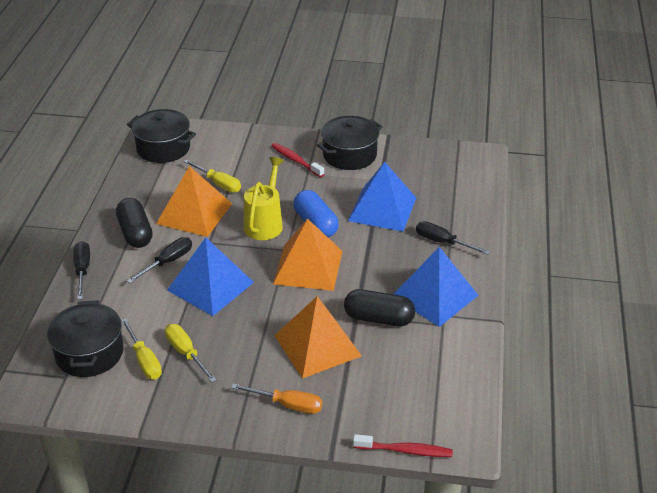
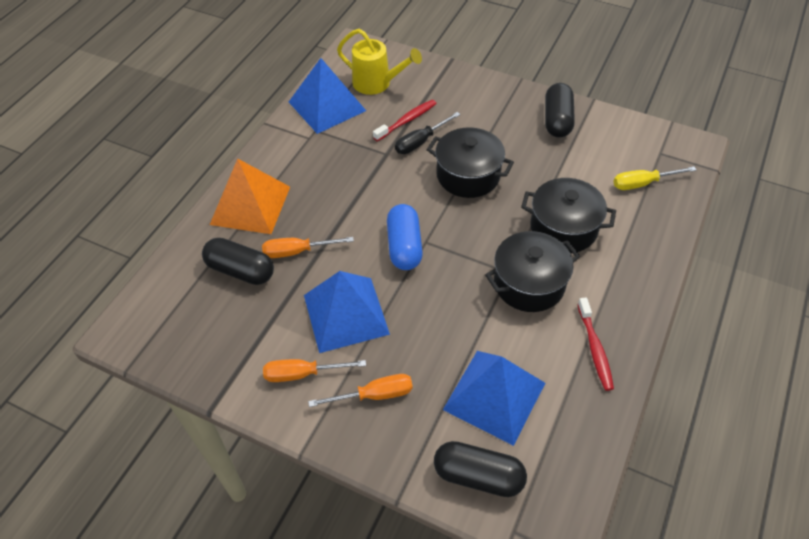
black capsule: 2 -> 3
black screwdriver: 3 -> 1
orange pyramid: 3 -> 1
orange screwdriver: 1 -> 3
yellow screwdriver: 3 -> 1

